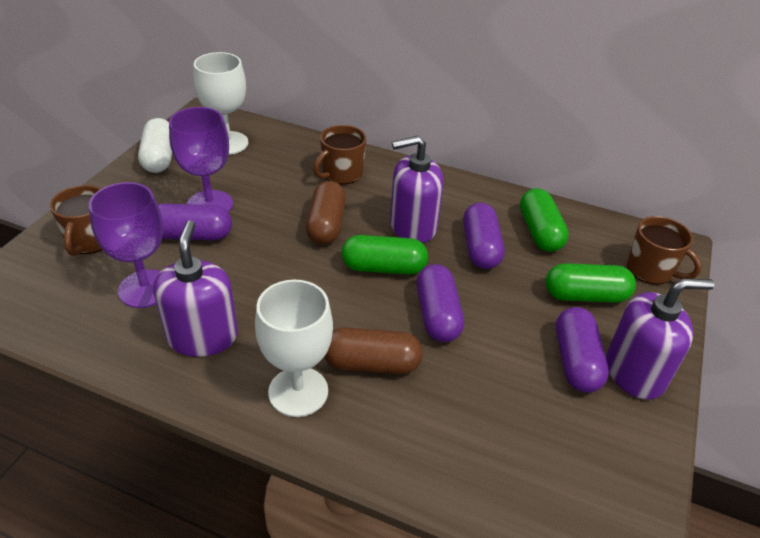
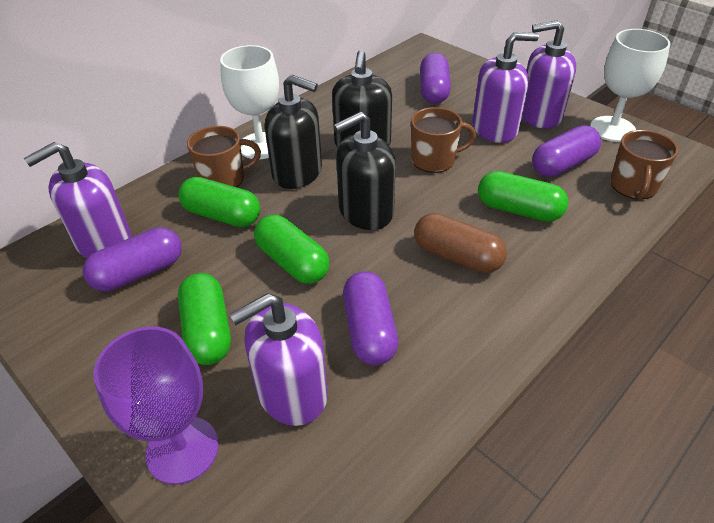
black soap dispenser: 0 -> 3
brown capsule: 2 -> 1
green capsule: 3 -> 4
purple goblet: 2 -> 1
purple soap dispenser: 3 -> 4
white capsule: 1 -> 0

